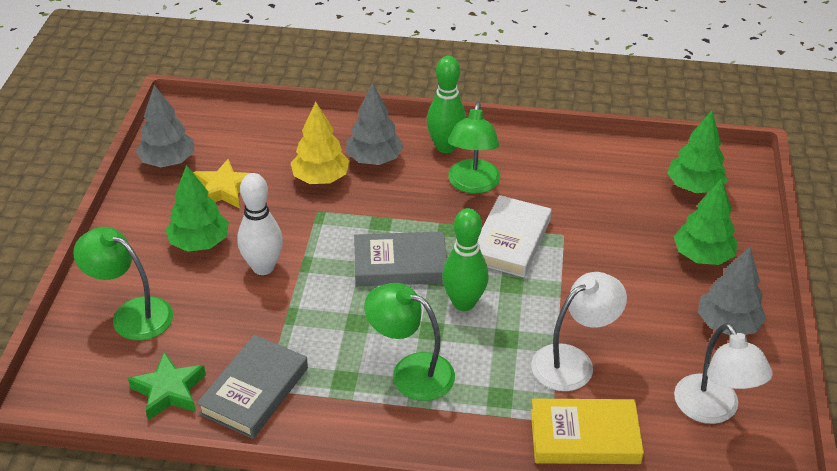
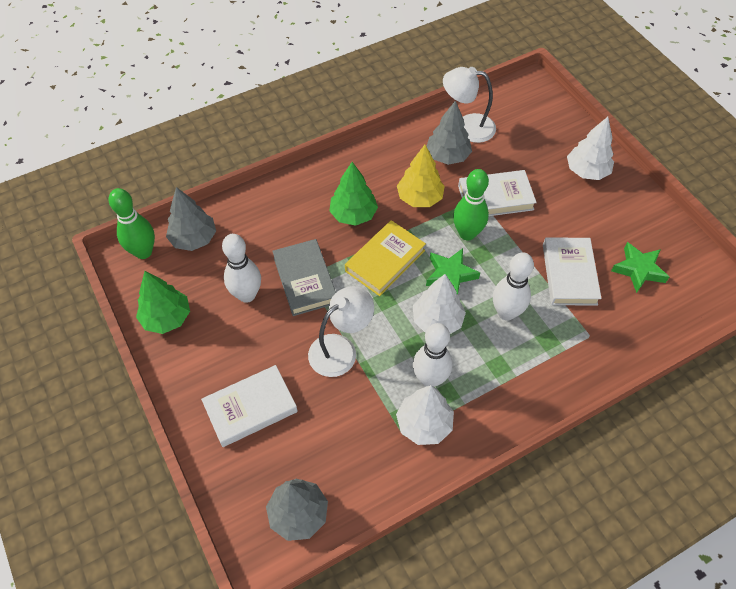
green lamp: 3 -> 0
green star: 1 -> 2
green tree: 3 -> 2
grey book: 2 -> 1
white book: 1 -> 3
white bowling pin: 1 -> 3
white tree: 0 -> 3
yellow star: 1 -> 0

